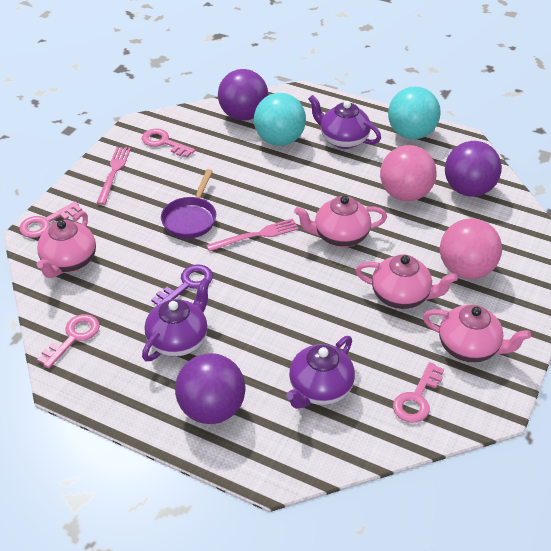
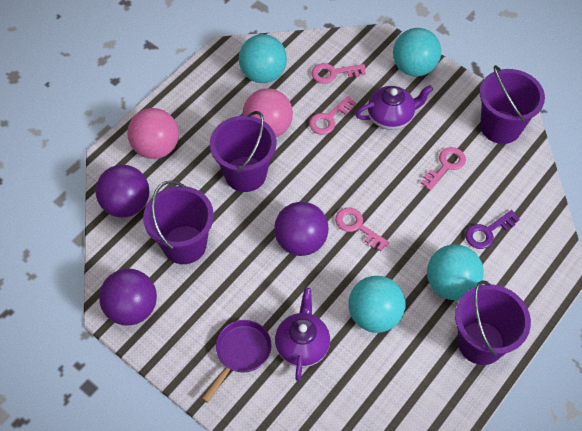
pink fork: 2 -> 0
pink teapot: 4 -> 0
purple bucket: 0 -> 4
purple teapot: 3 -> 2
turquoise ball: 2 -> 4

